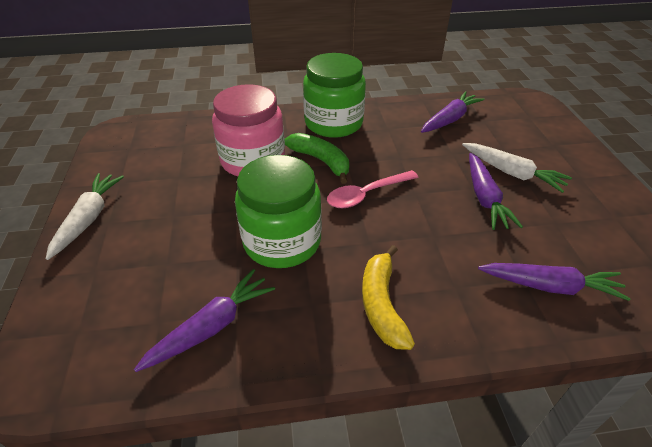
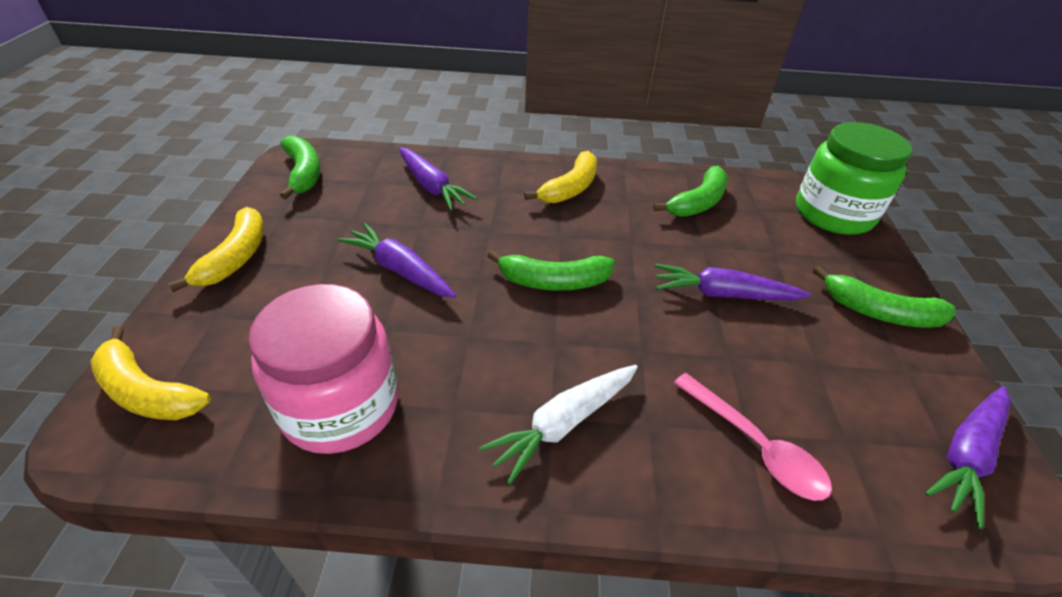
green banana: 1 -> 4
green jar: 2 -> 1
white carrot: 2 -> 1
yellow banana: 1 -> 3

